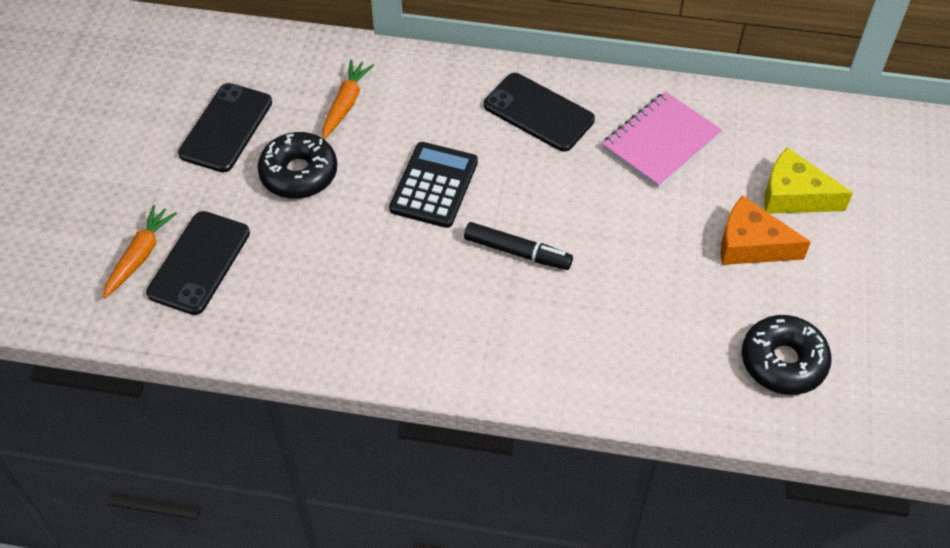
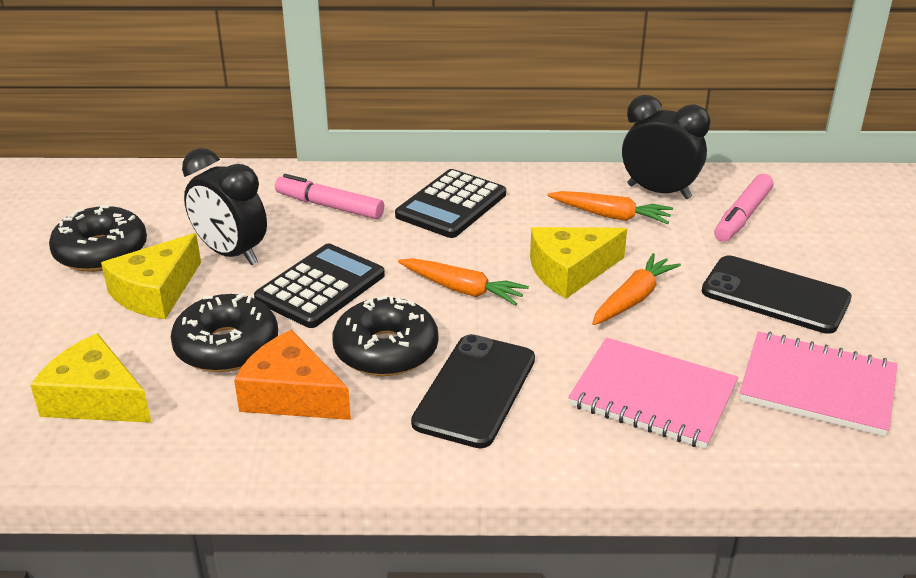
black calculator: 1 -> 2
black clock: 0 -> 2
black donut: 2 -> 3
black marker: 1 -> 0
black phone: 3 -> 2
orange carrot: 2 -> 3
pink marker: 0 -> 2
pink notebook: 1 -> 2
yellow cheese: 1 -> 3

